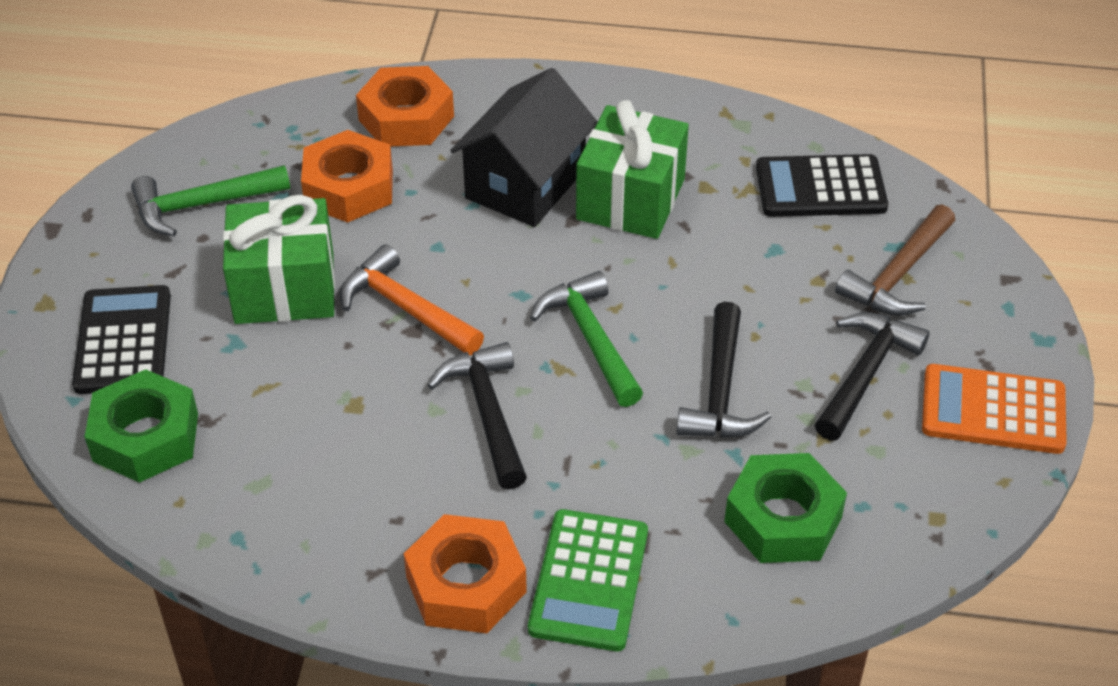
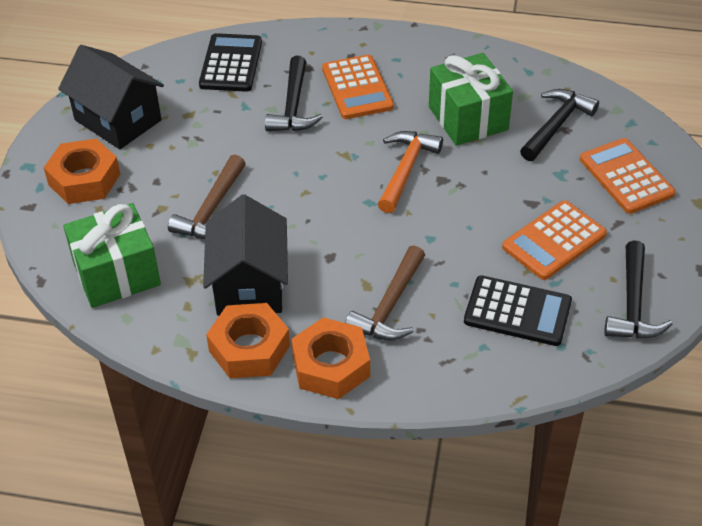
black house: 1 -> 2
brown hammer: 1 -> 2
green calculator: 1 -> 0
green hammer: 2 -> 0
green nut: 2 -> 0
orange calculator: 1 -> 3

